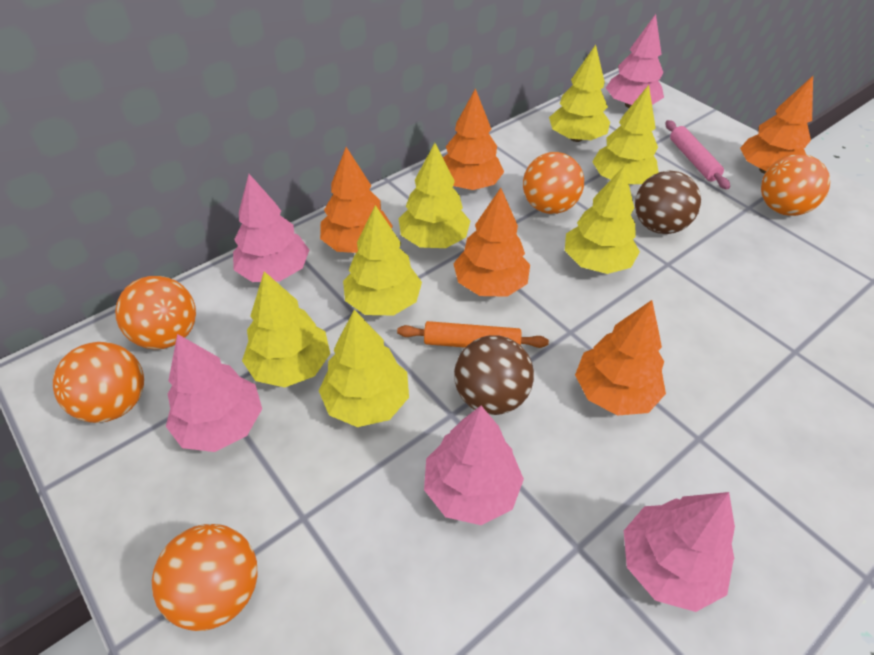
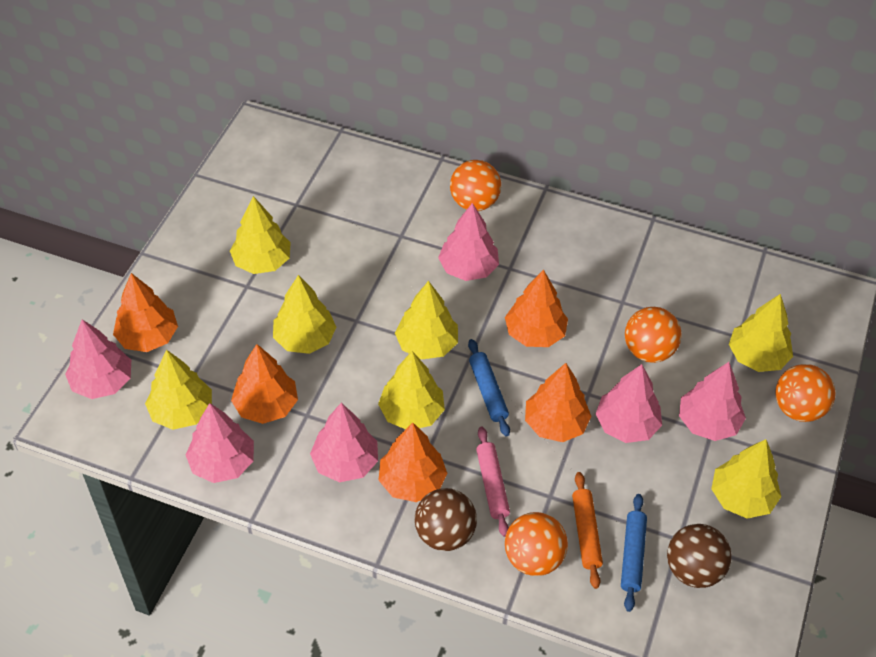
blue rolling pin: 0 -> 2
orange ball: 5 -> 4
pink tree: 5 -> 6

